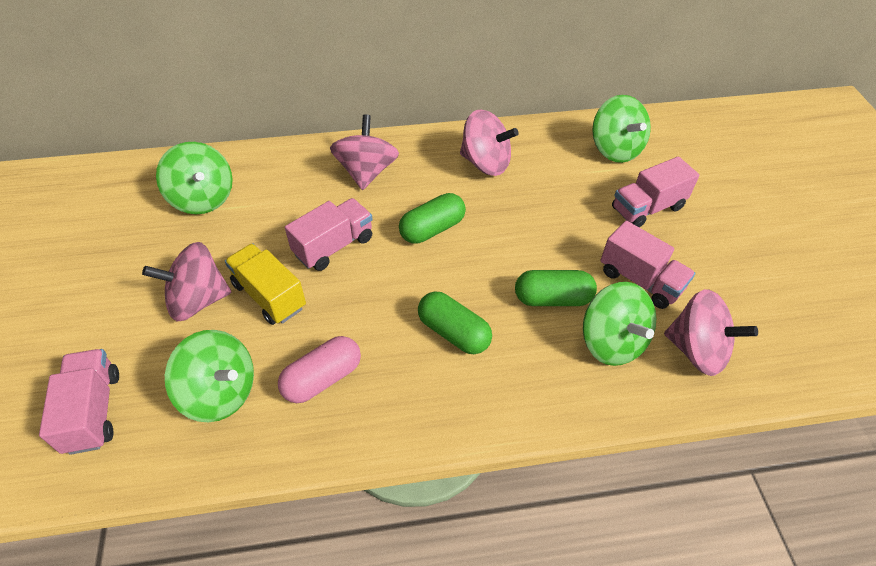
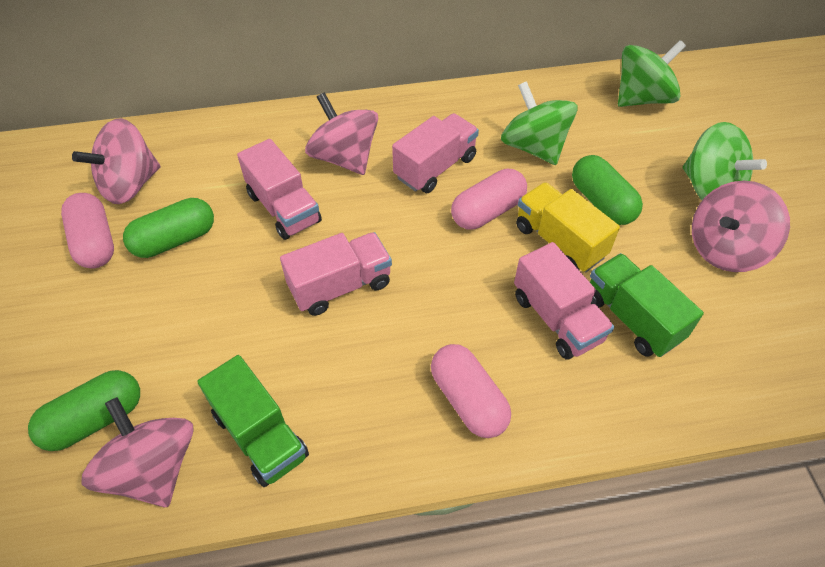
green spinning top: 4 -> 3
green truck: 0 -> 2
pink capsule: 1 -> 3

